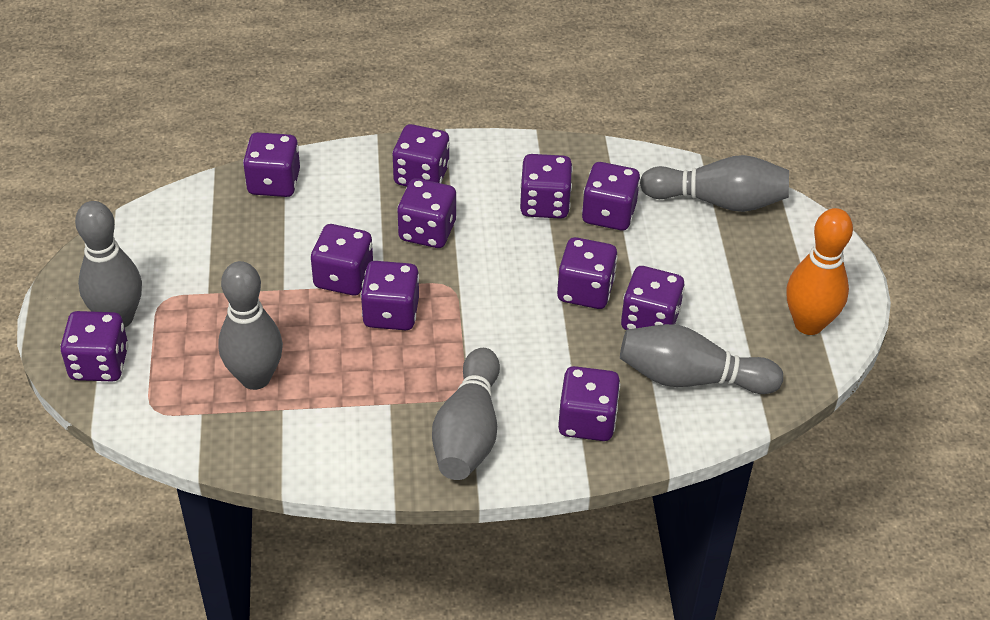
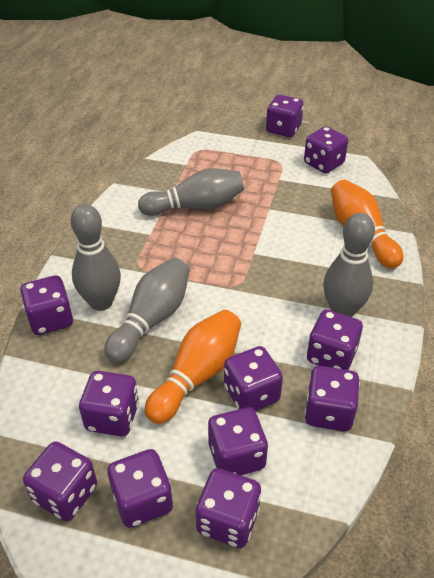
grey bowling pin: 5 -> 4
orange bowling pin: 1 -> 2

